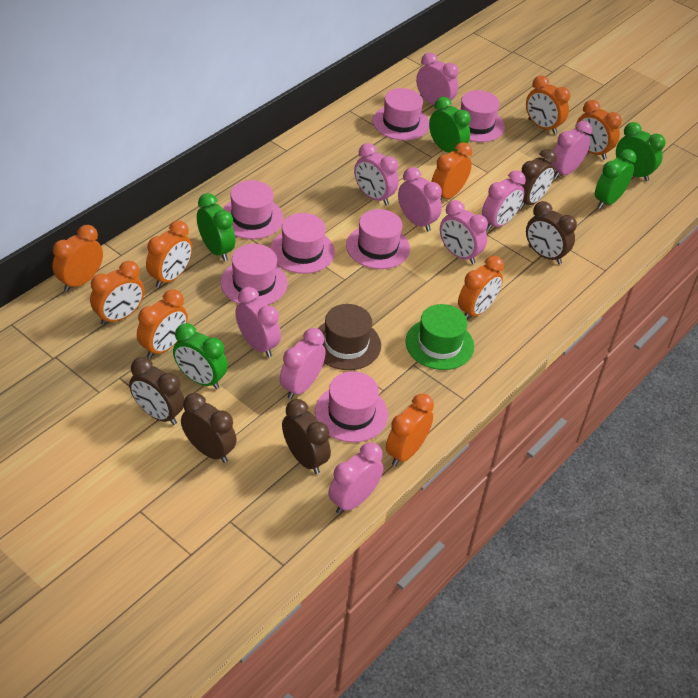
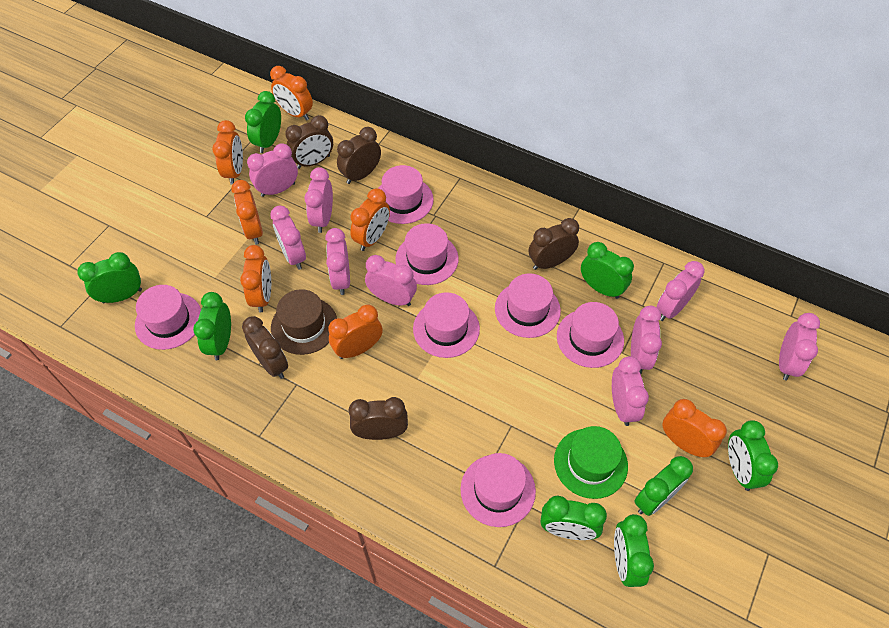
green clock: 5 -> 8
orange clock: 9 -> 7

